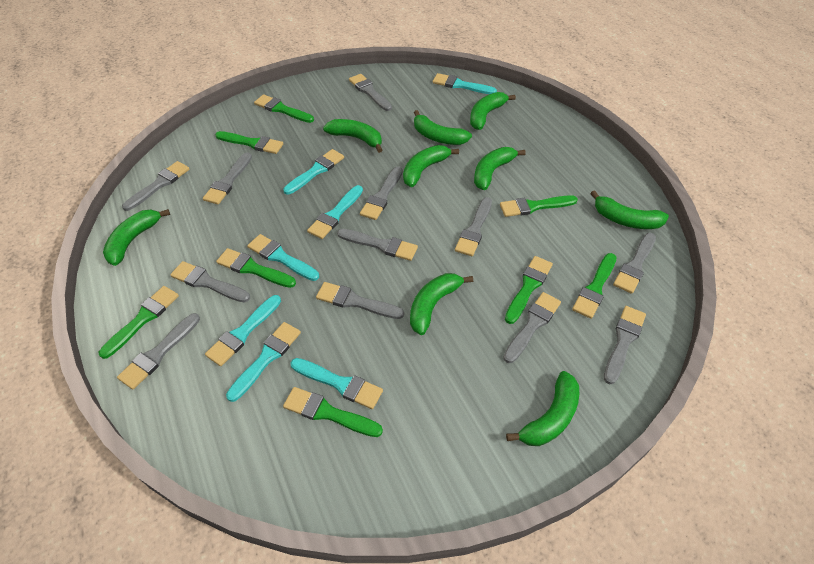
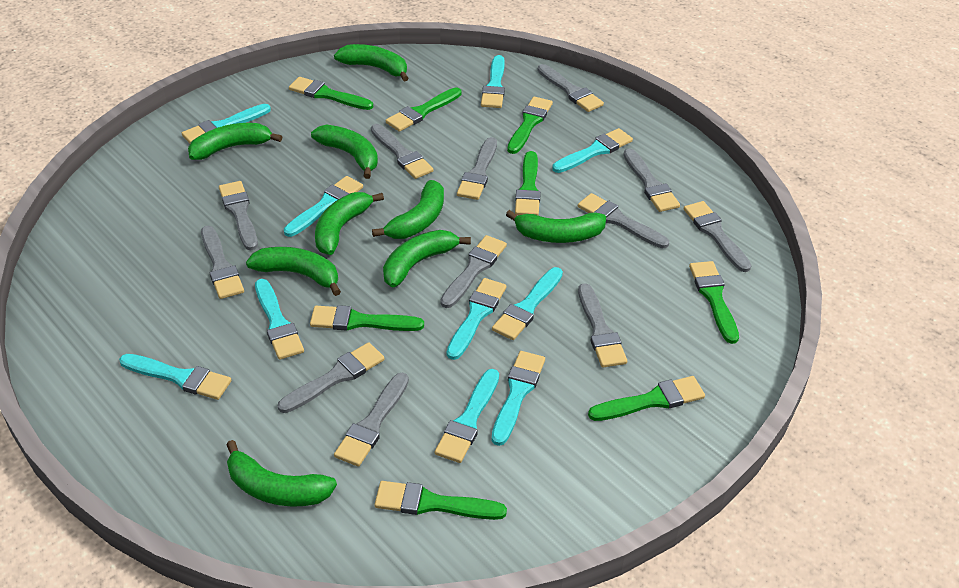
turquoise brush: 7 -> 10

